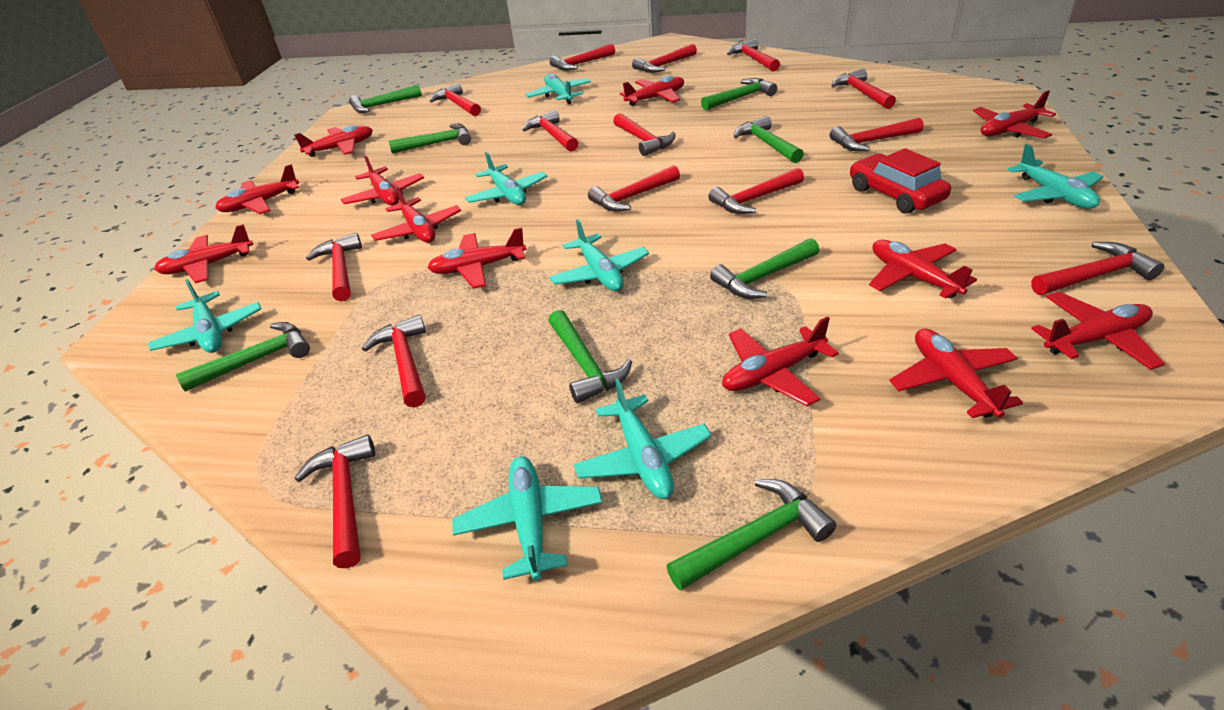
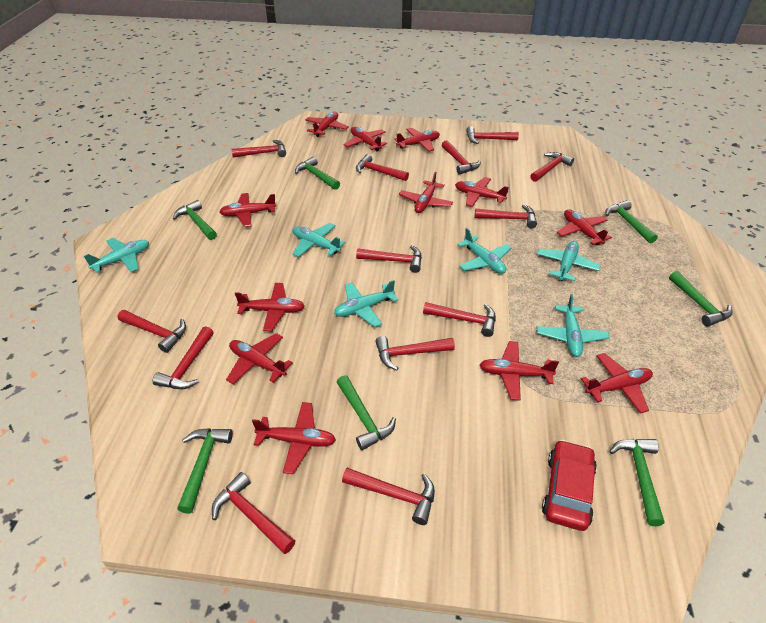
green hammer: 8 -> 7
red hammer: 14 -> 13
turquoise plane: 7 -> 6

